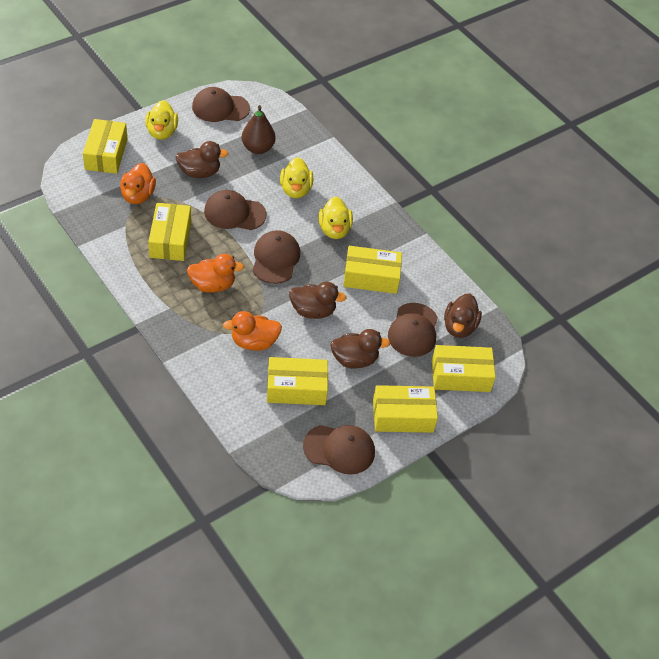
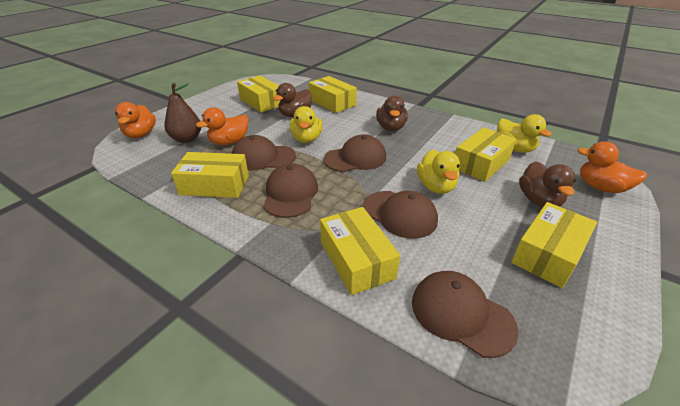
brown duck: 4 -> 3

